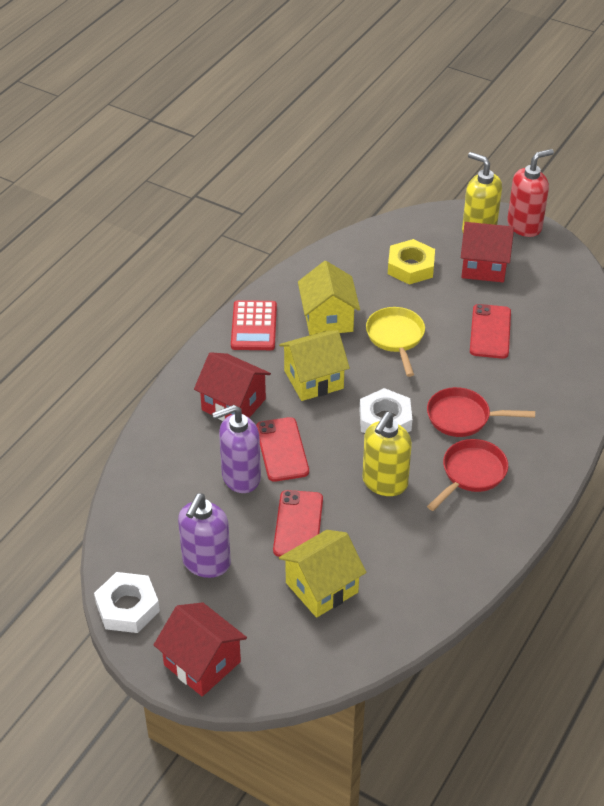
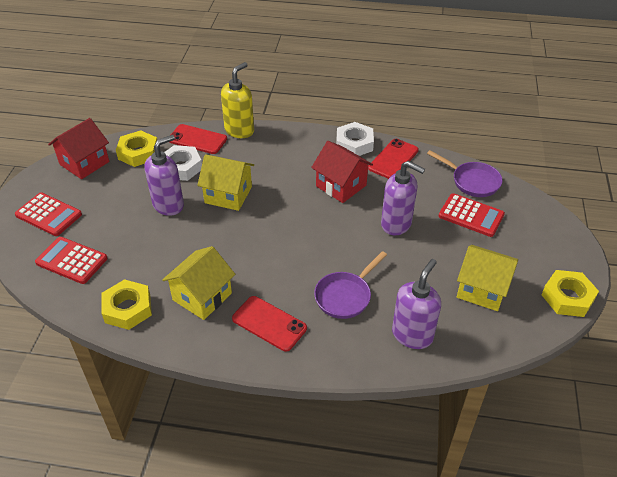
purple pan: 0 -> 2
purple soap dispenser: 2 -> 3
red calculator: 1 -> 3
red house: 3 -> 2
red pan: 2 -> 0
red soap dispenser: 1 -> 0
yellow nut: 1 -> 3
yellow pan: 1 -> 0
yellow soap dispenser: 2 -> 1

